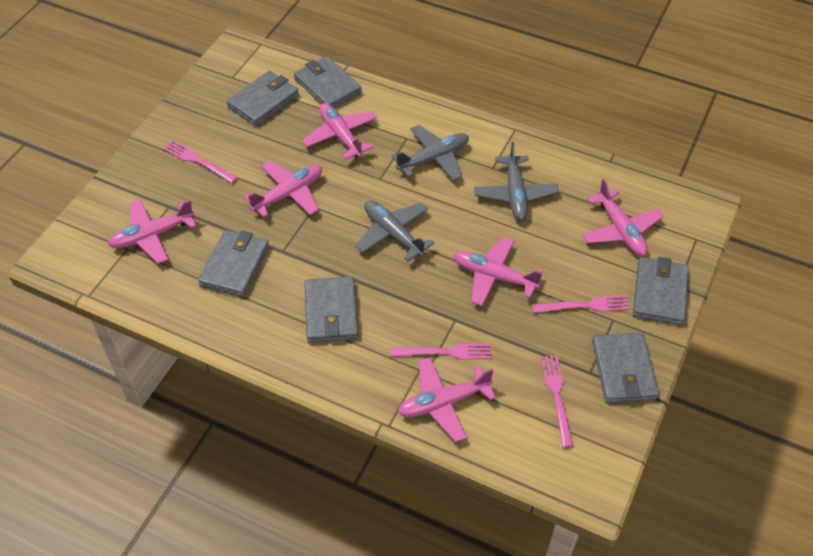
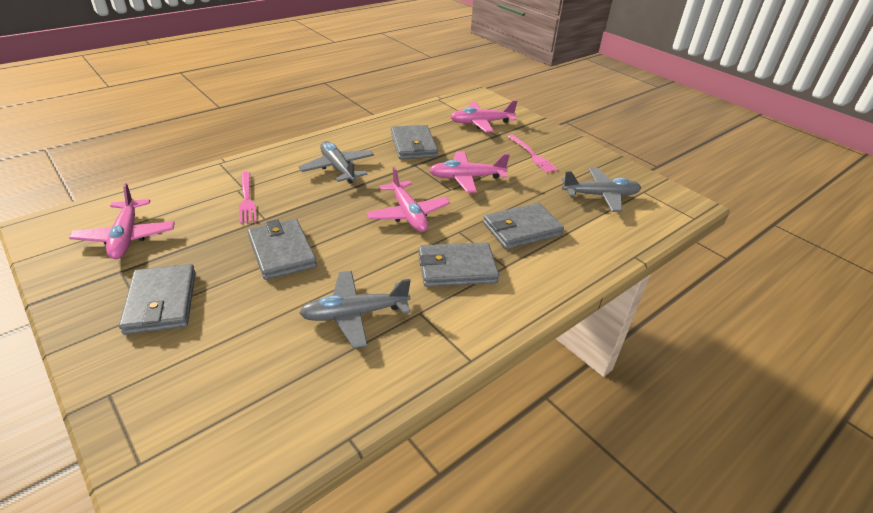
grey wallet: 6 -> 5
pink fork: 4 -> 2
pink plane: 6 -> 4

